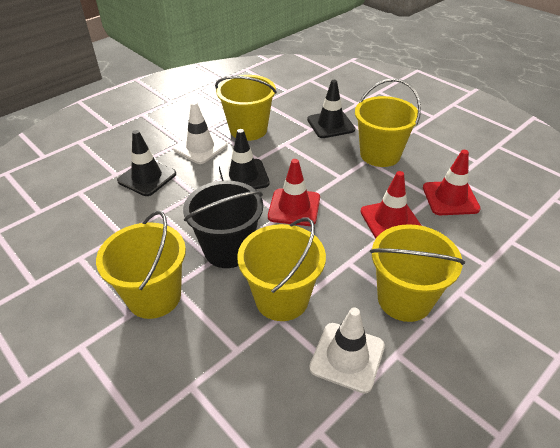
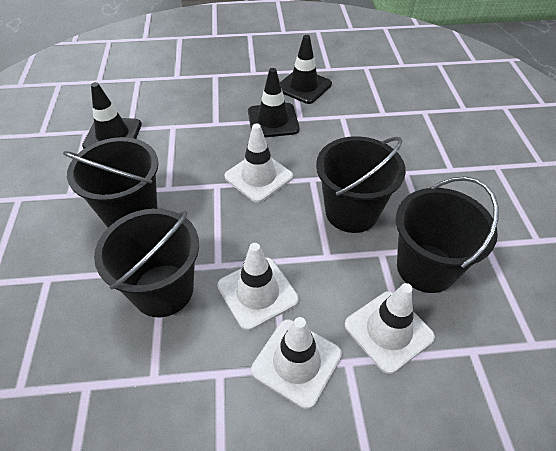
black bucket: 1 -> 4
red traffic cone: 3 -> 0
white traffic cone: 2 -> 4
yellow bucket: 5 -> 0

